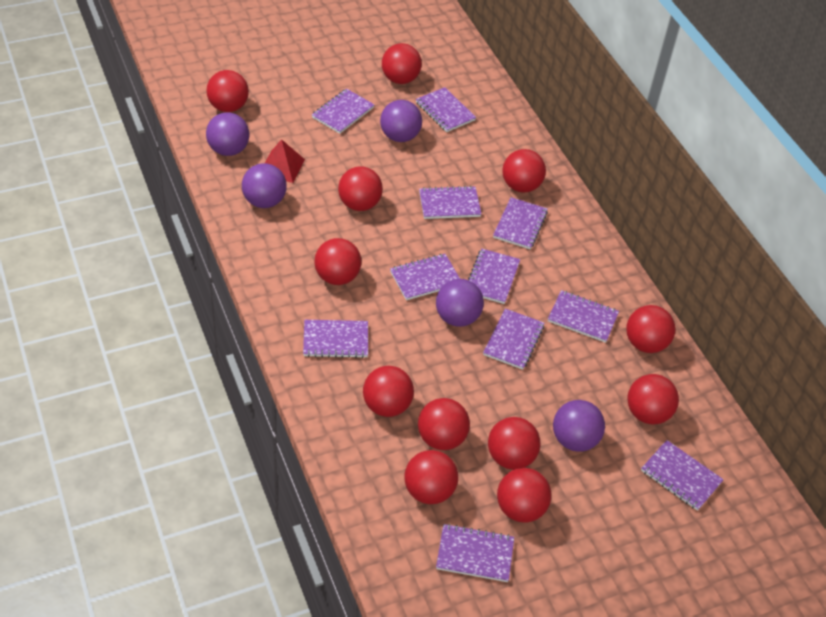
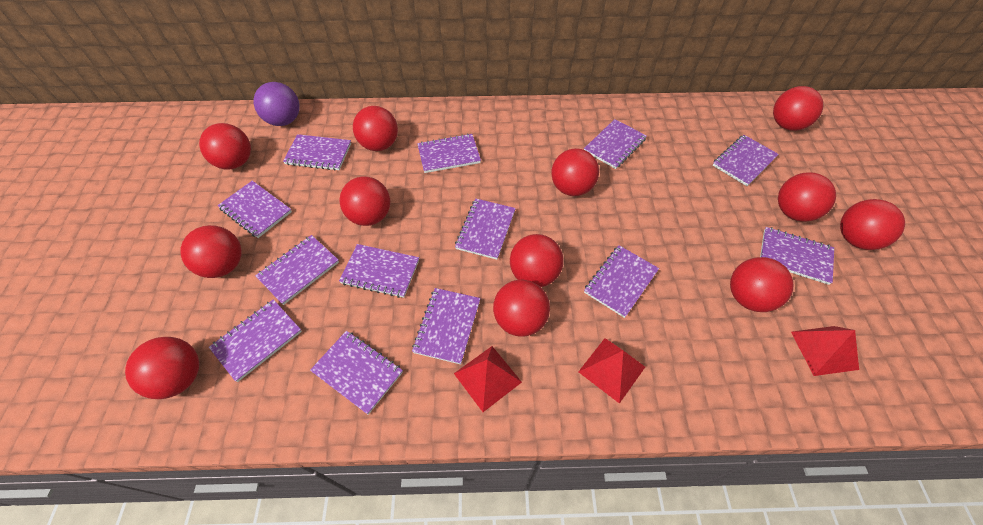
purple ball: 5 -> 1
purple notebook: 11 -> 13
red pyramid: 1 -> 3

